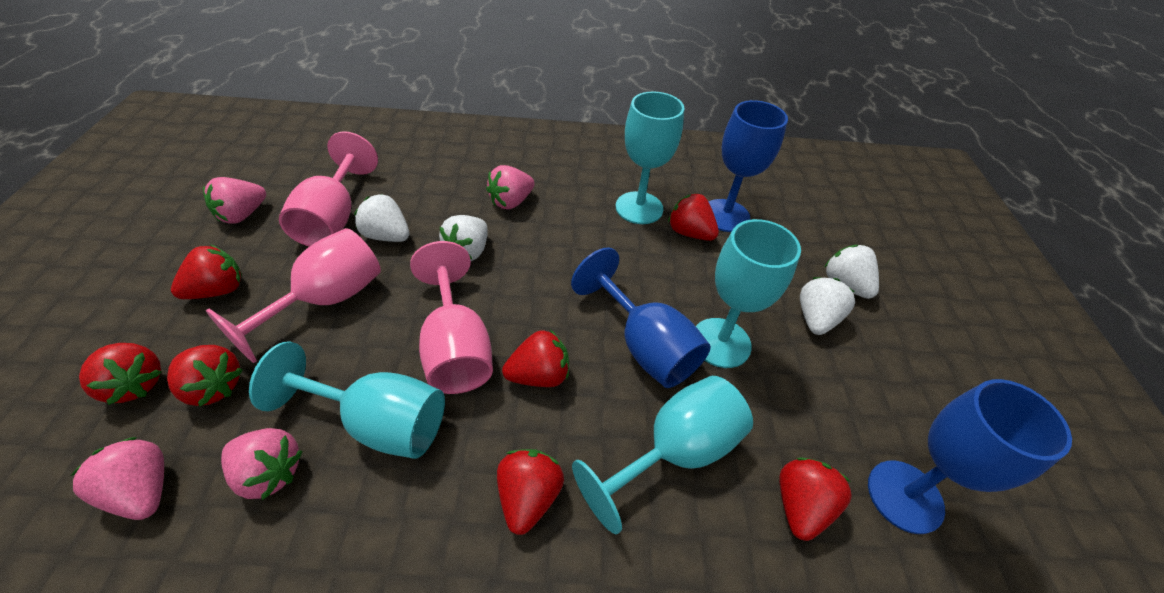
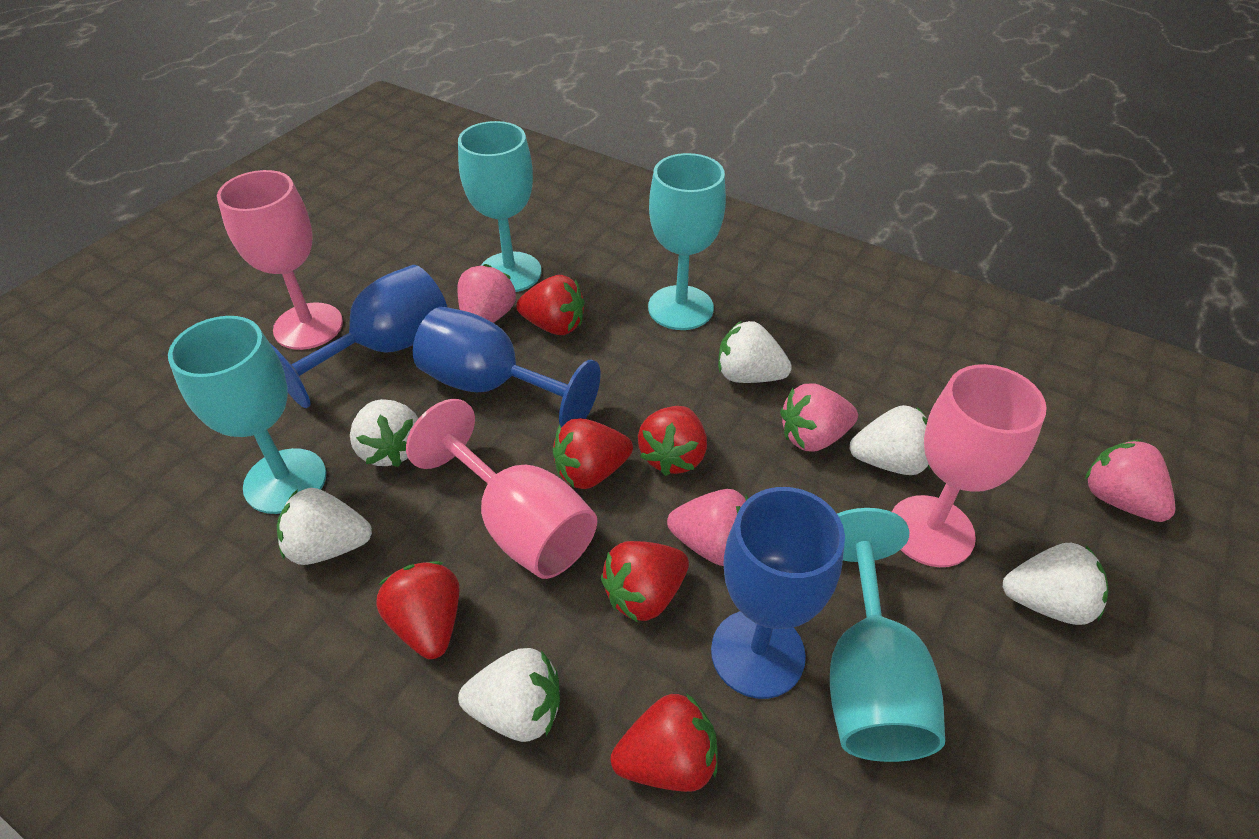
red strawberry: 7 -> 6
white strawberry: 4 -> 6

